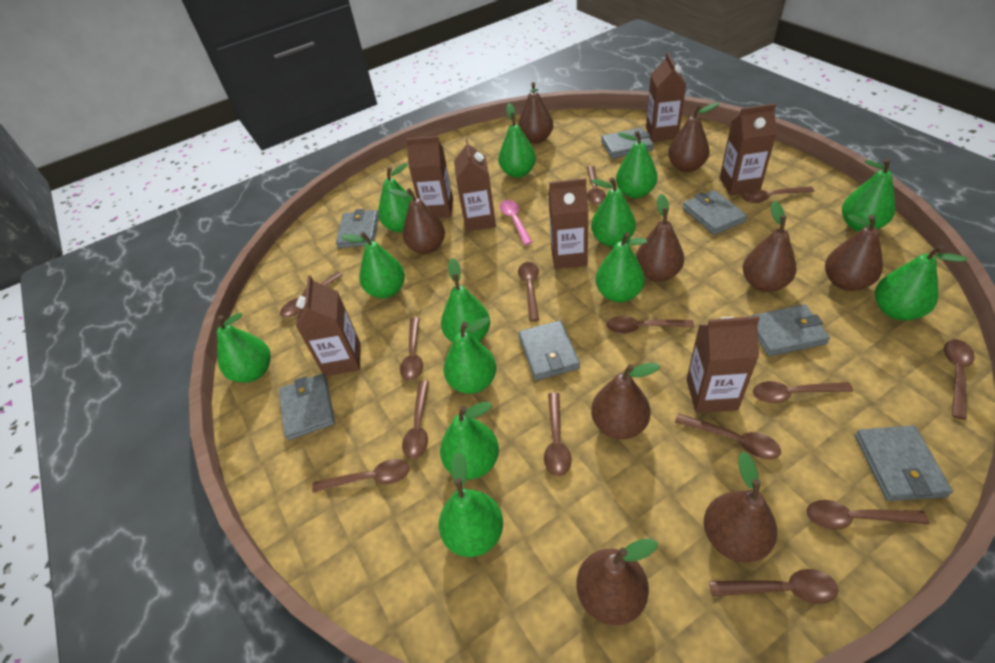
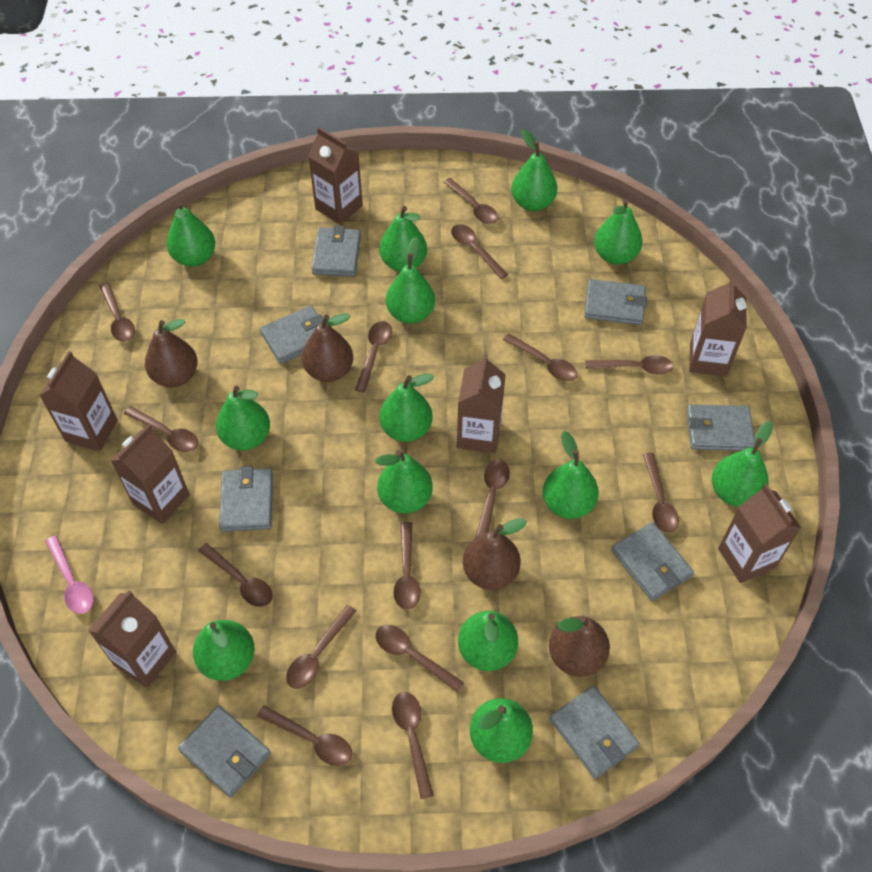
brown pear: 9 -> 4
brown spoon: 14 -> 15
grey wallet: 7 -> 8

